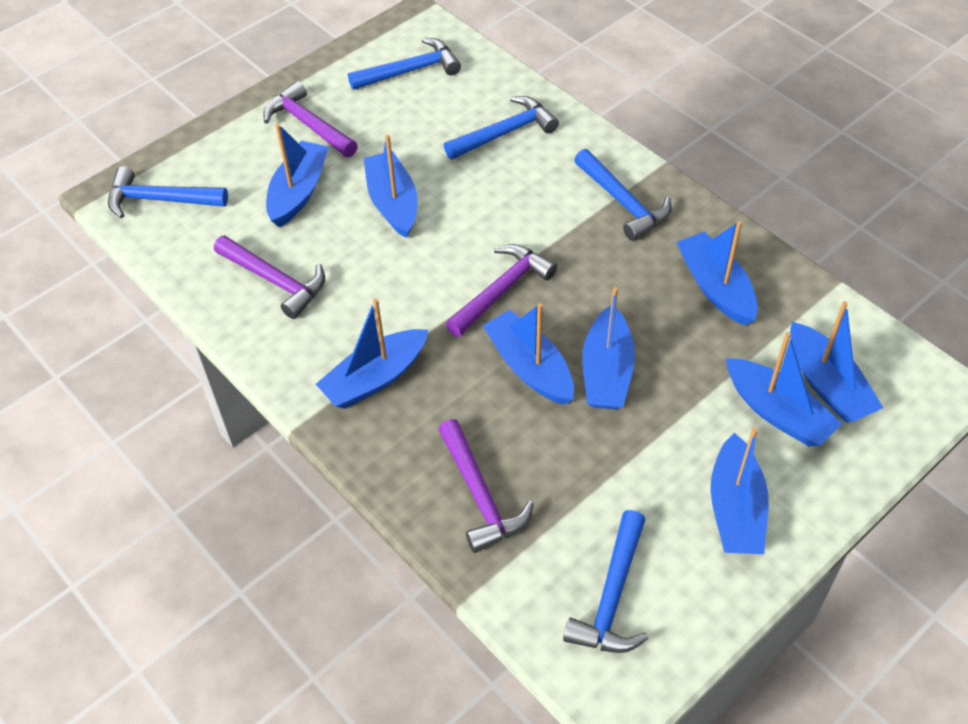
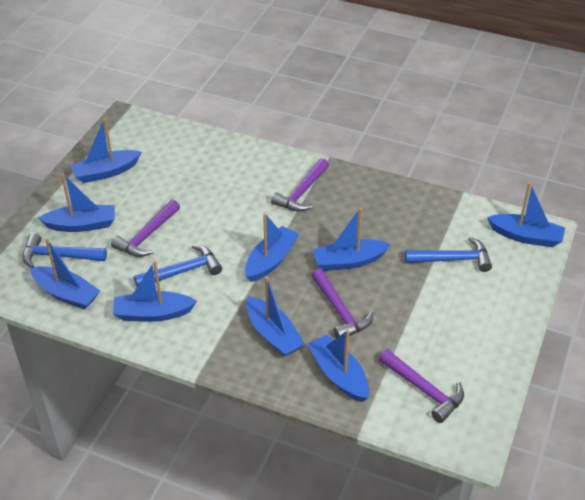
blue hammer: 5 -> 3

